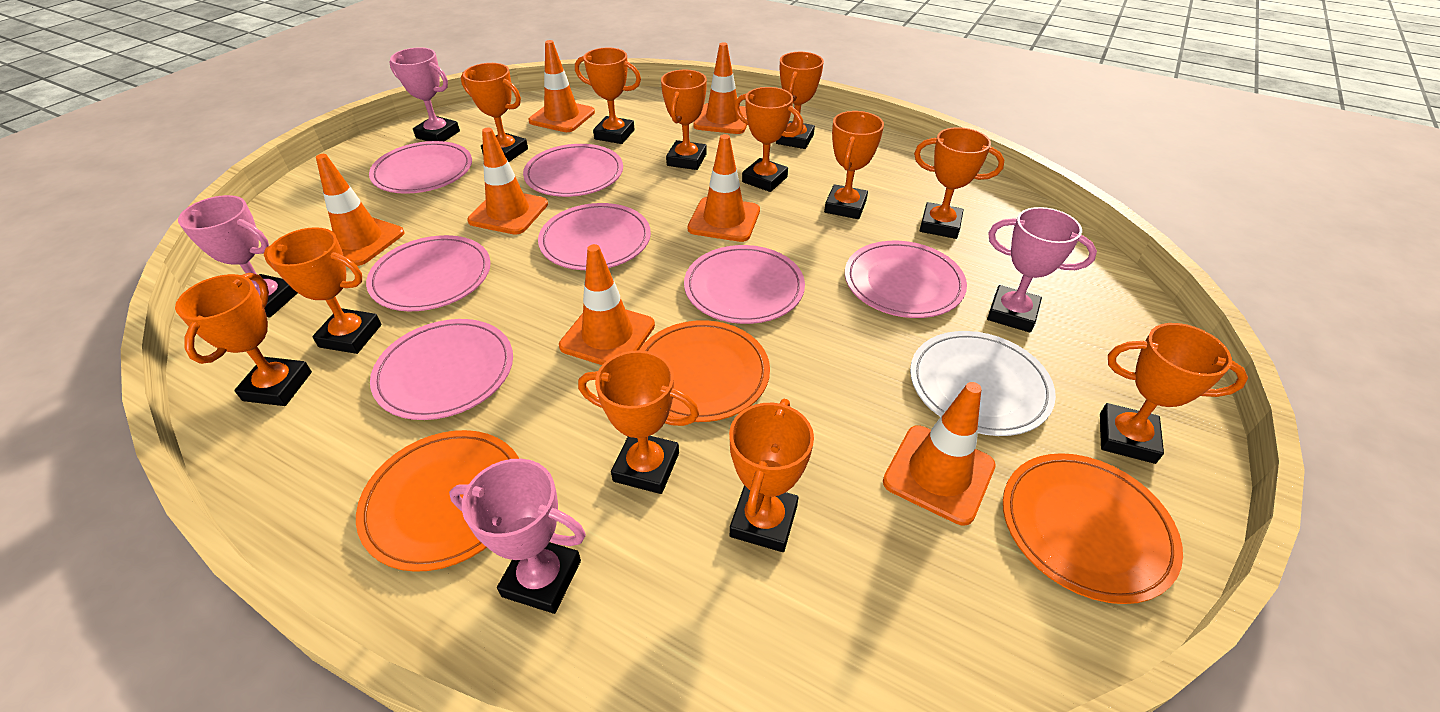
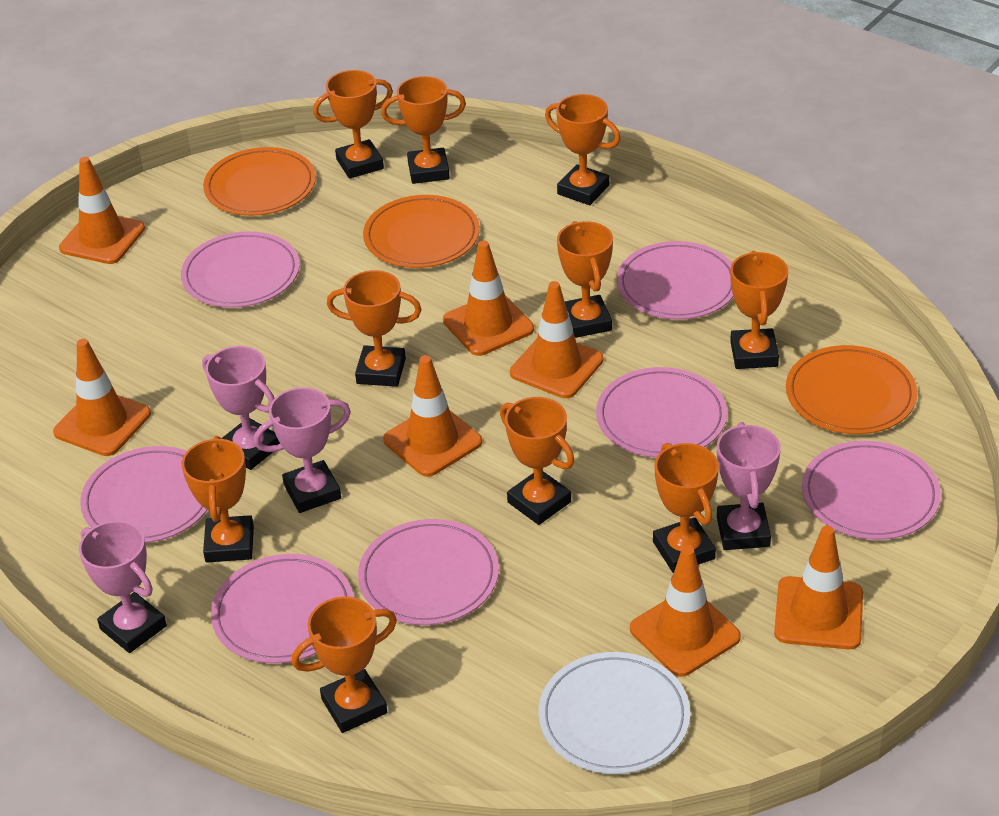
orange trophy: 12 -> 10

